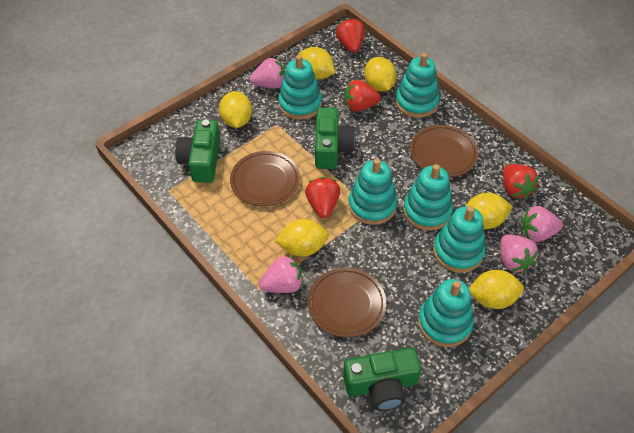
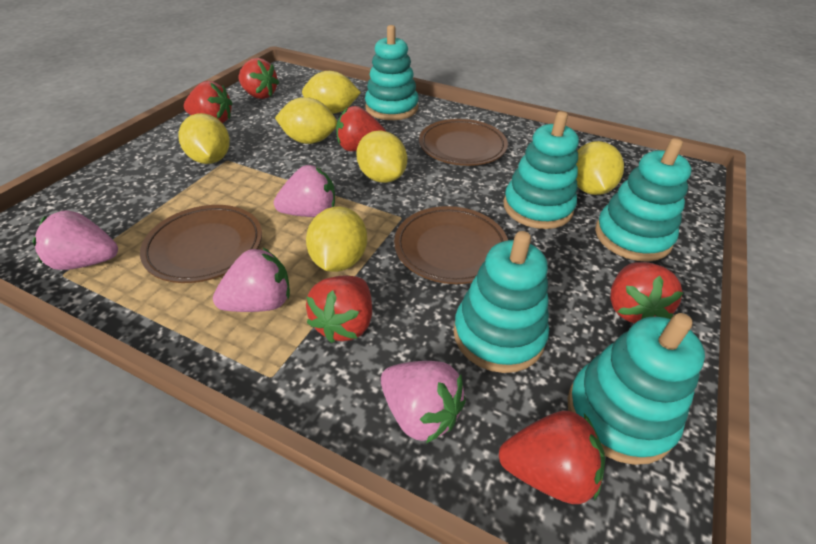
green camera: 3 -> 0
red strawberry: 4 -> 6
turquoise stacking toy: 6 -> 5

